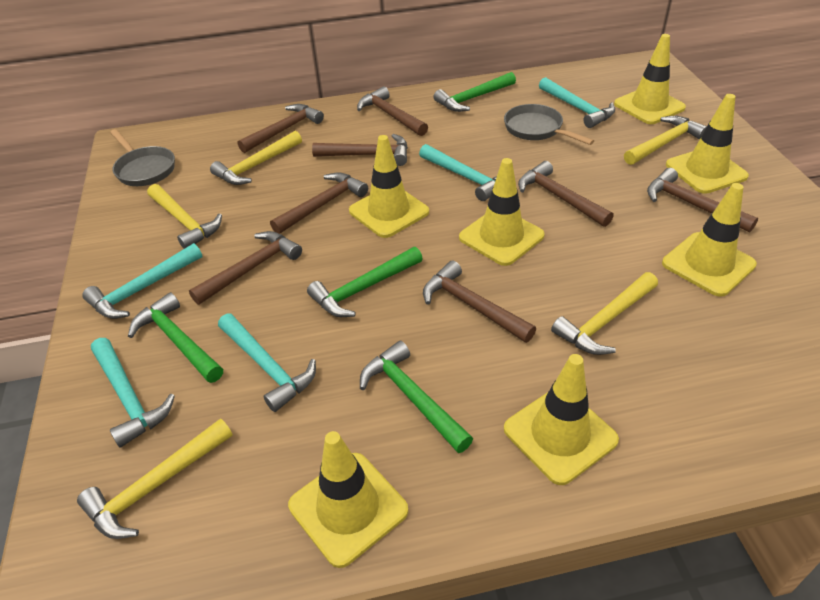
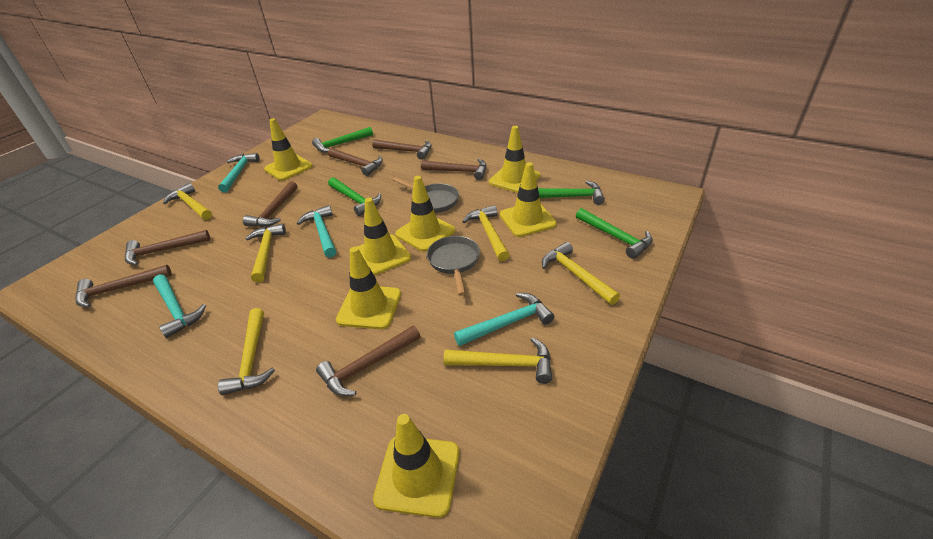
brown hammer: 8 -> 7
turquoise hammer: 5 -> 4
yellow hammer: 5 -> 6

